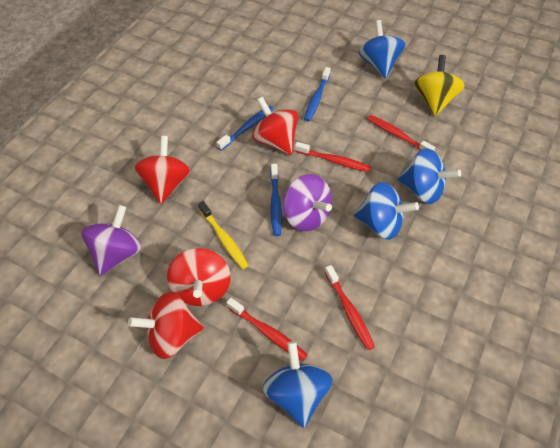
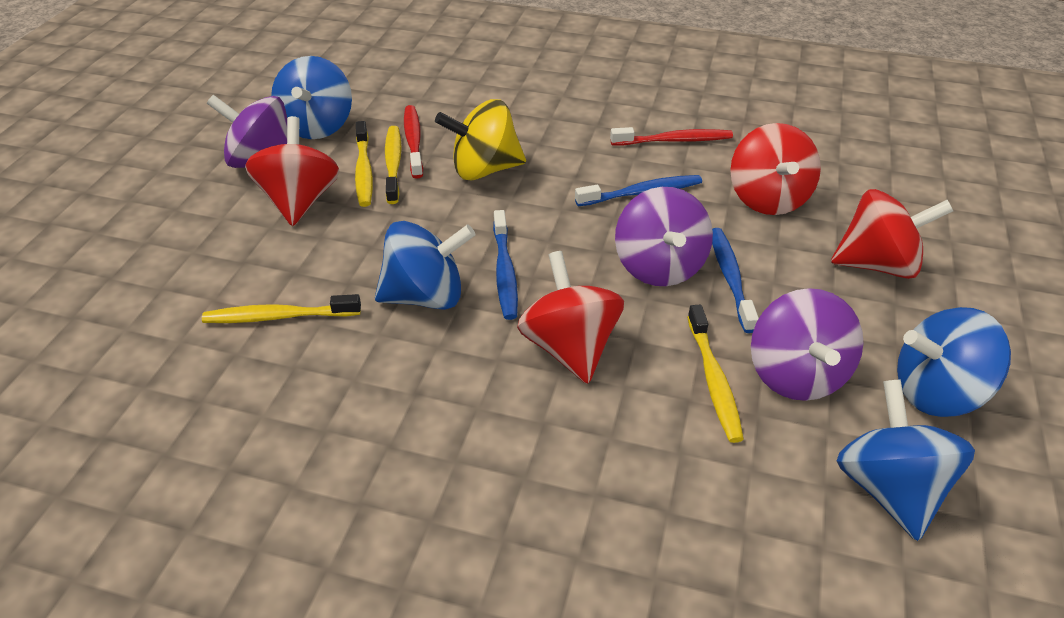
purple spinning top: 2 -> 3
red toothbrush: 4 -> 2
yellow toothbrush: 1 -> 4

